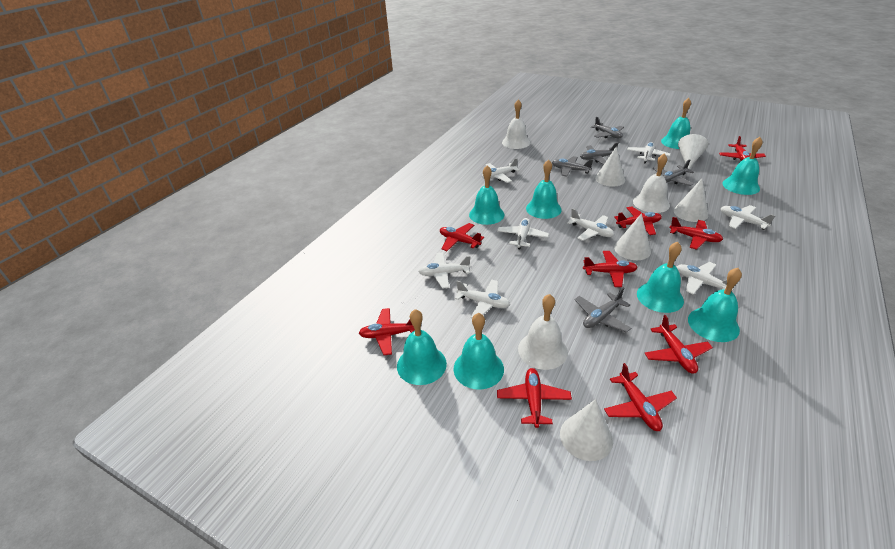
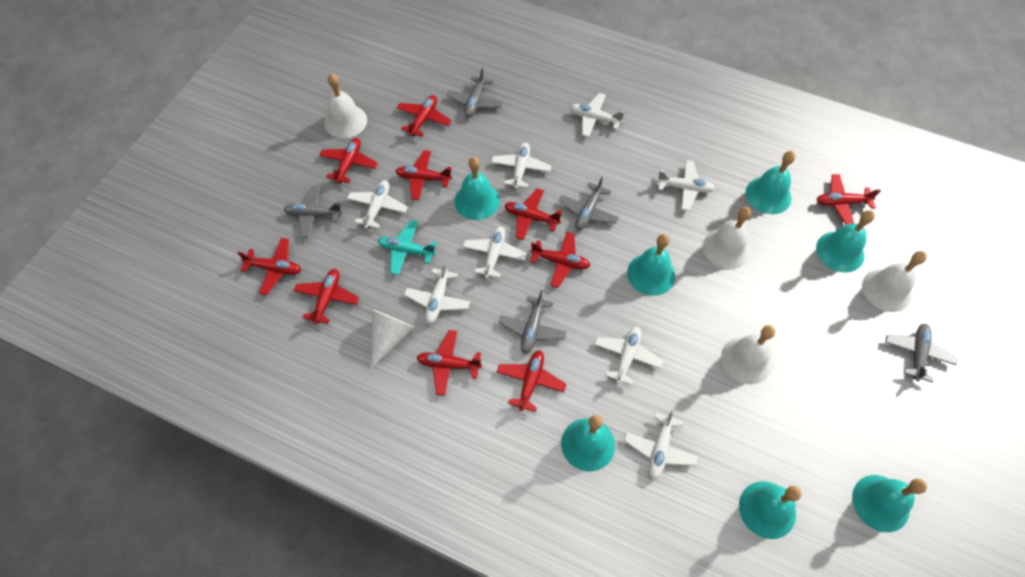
red plane: 9 -> 10
turquoise bell: 8 -> 7
turquoise plane: 0 -> 1
white bell: 3 -> 4
white cone: 5 -> 1

